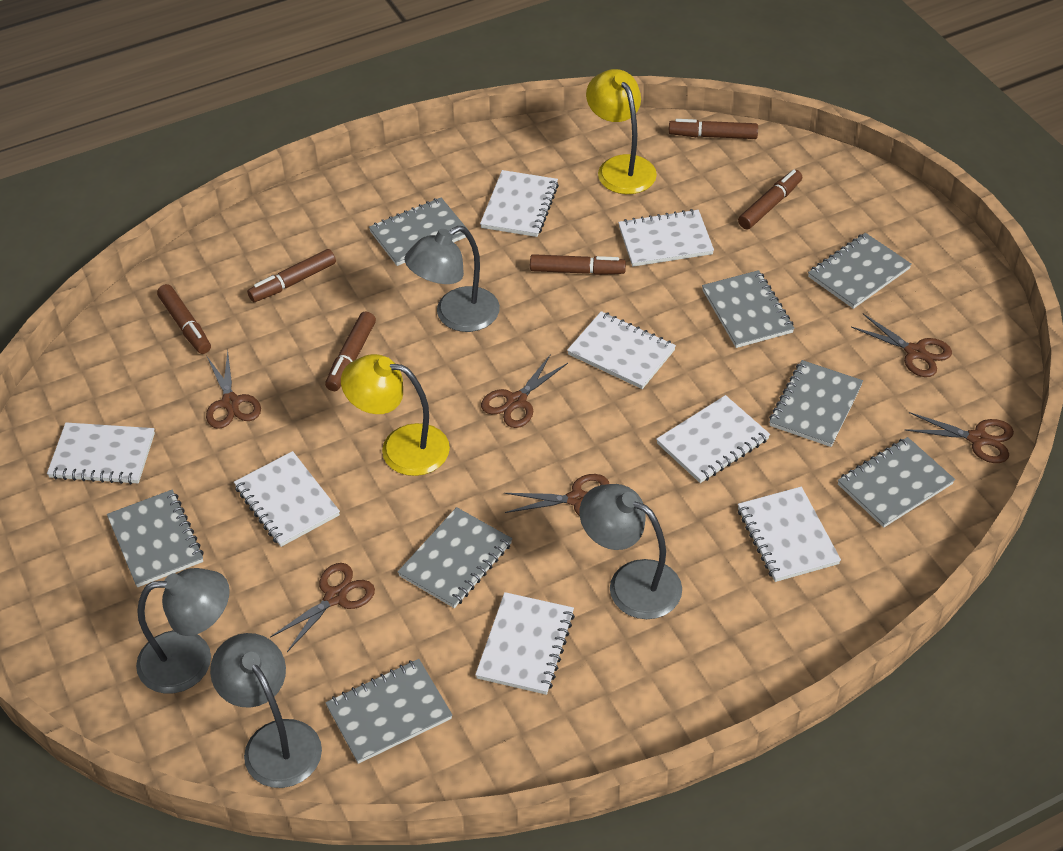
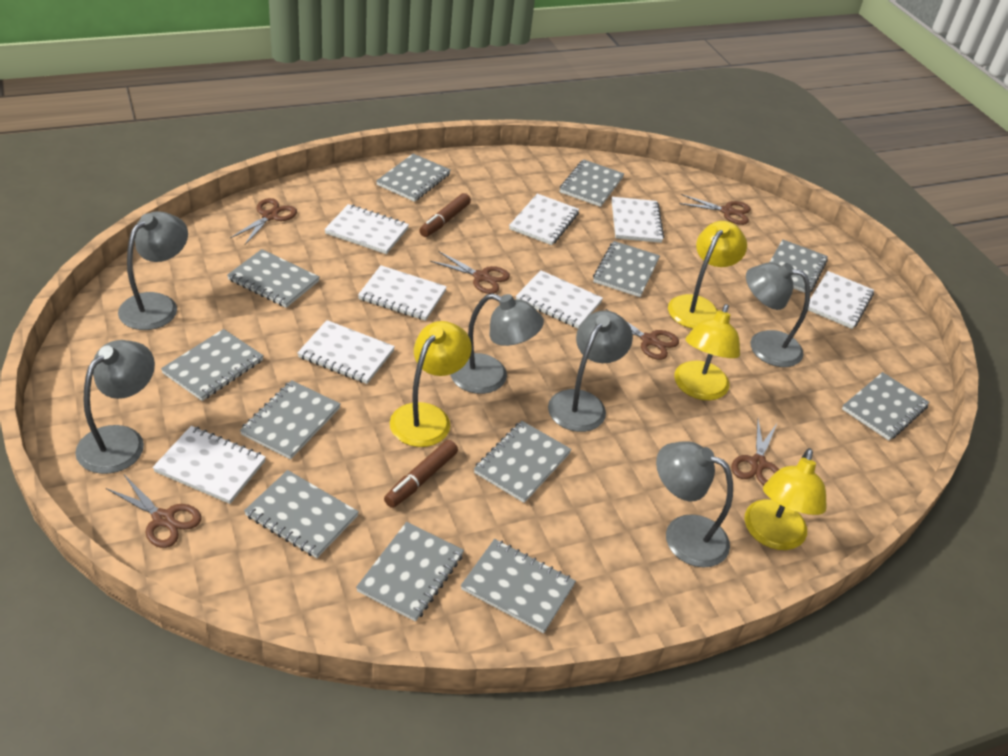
brown marker: 6 -> 2
grey lamp: 4 -> 6
grey notebook: 8 -> 12
yellow lamp: 2 -> 4

